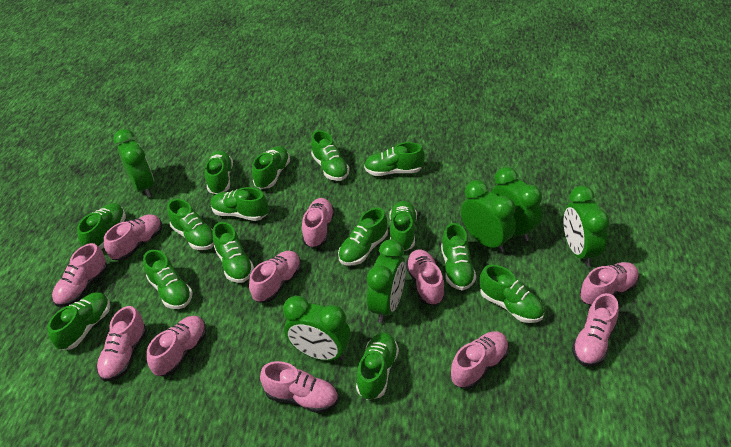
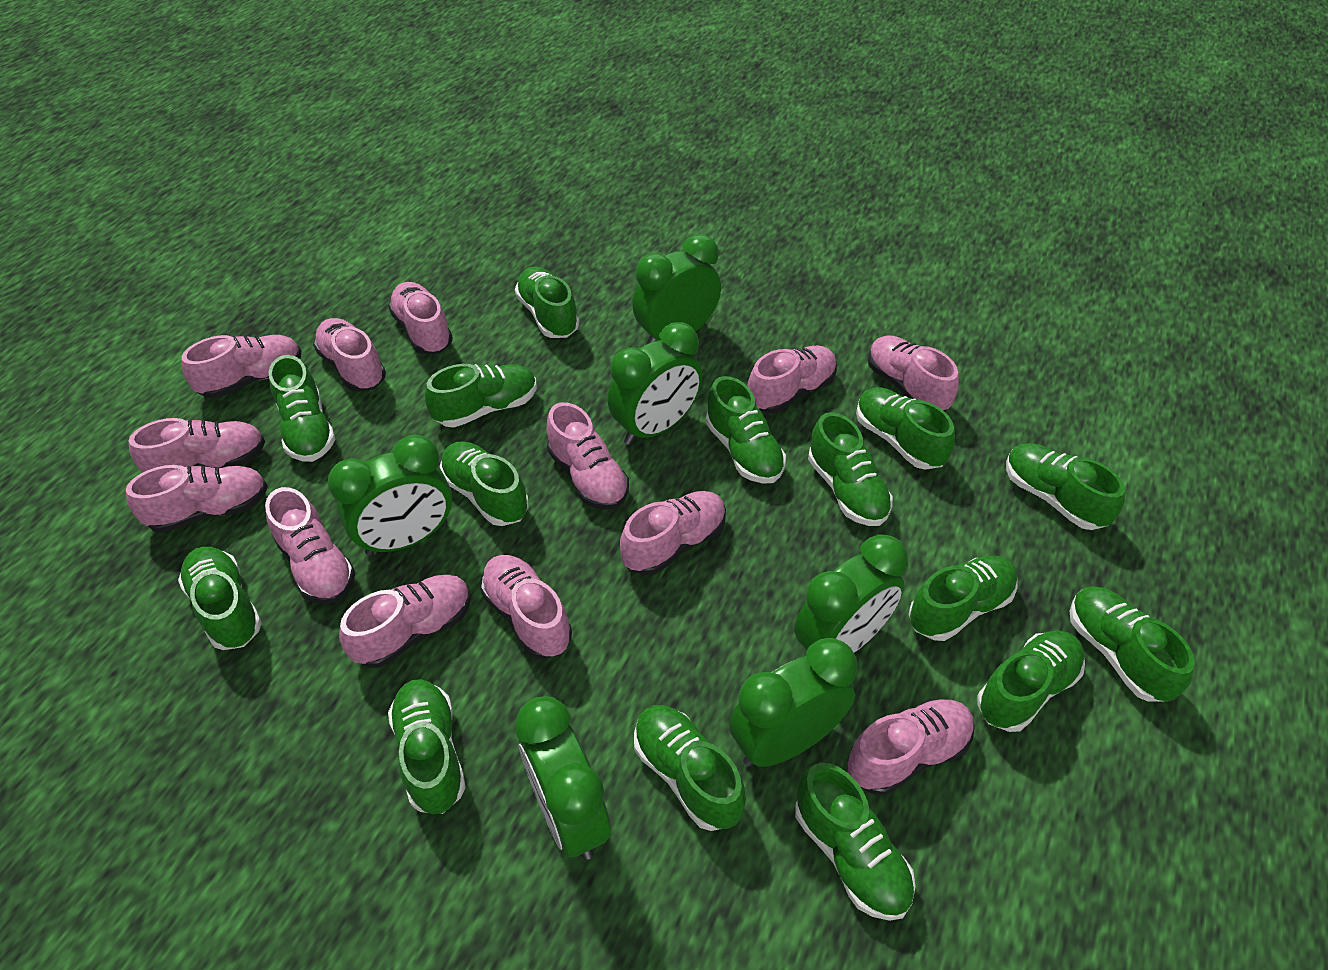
pink shoe: 11 -> 13

